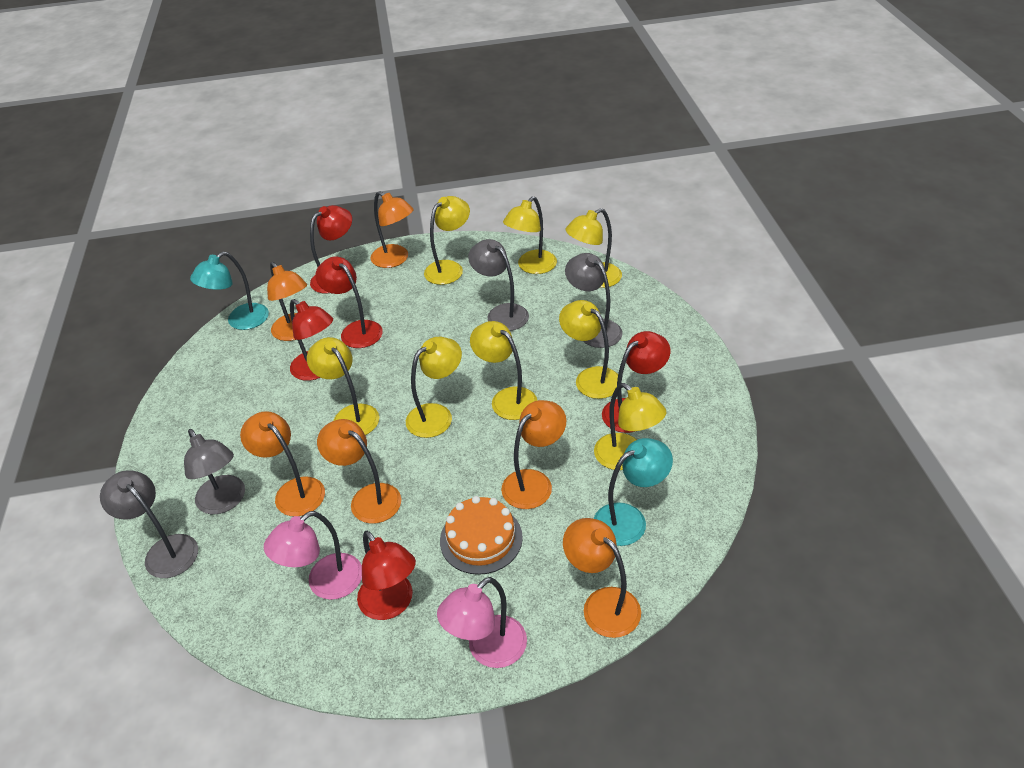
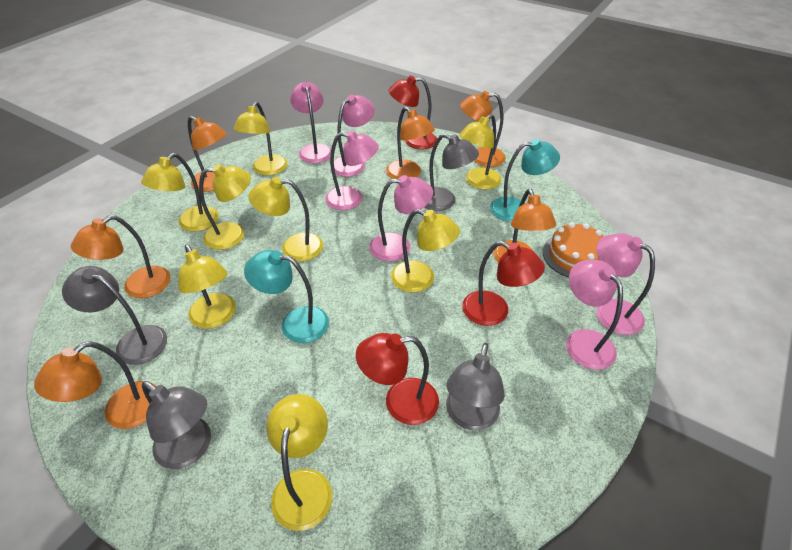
pink lamp: 2 -> 6
red lamp: 5 -> 3

